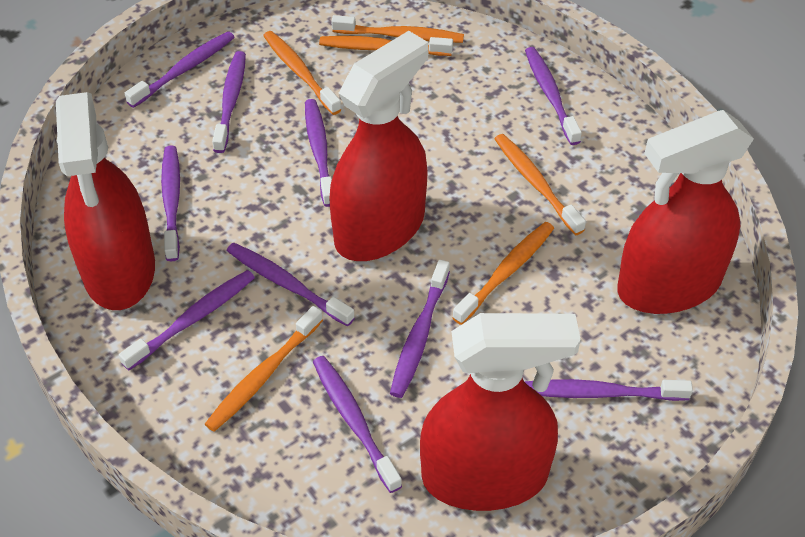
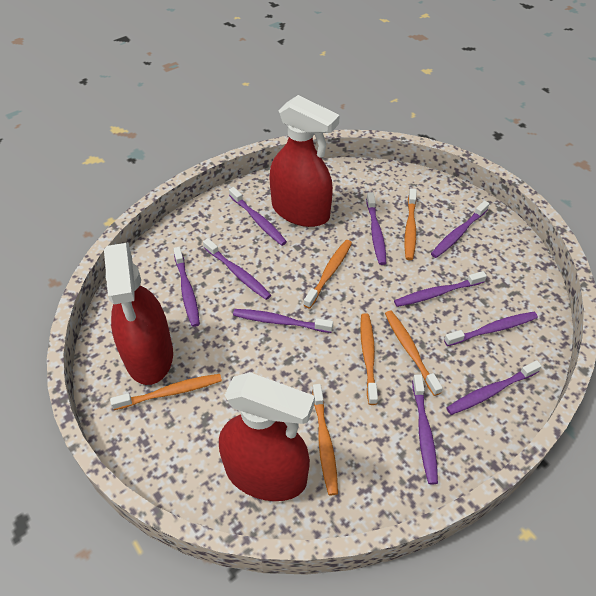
red spray bottle: 4 -> 3

